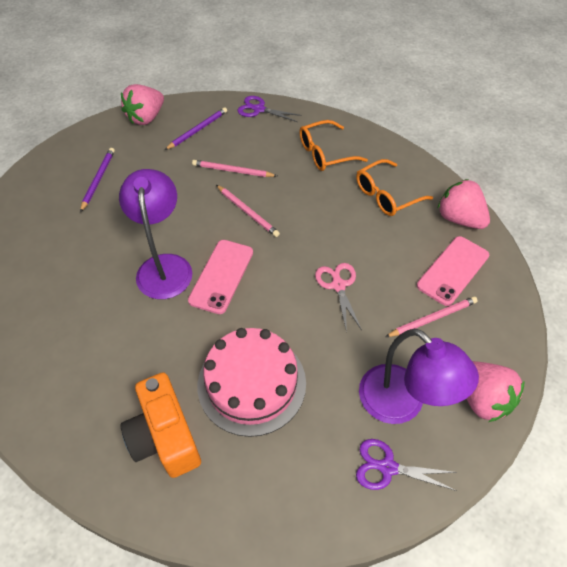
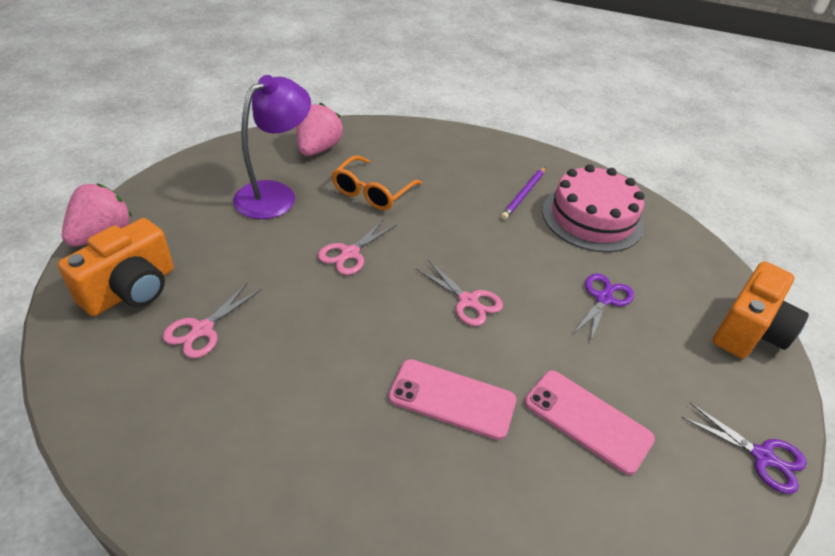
orange camera: 1 -> 2
orange glasses: 2 -> 1
pink pencil: 3 -> 0
pink scissors: 1 -> 3
pink strawberry: 3 -> 2
purple lamp: 2 -> 1
purple pencil: 2 -> 1

